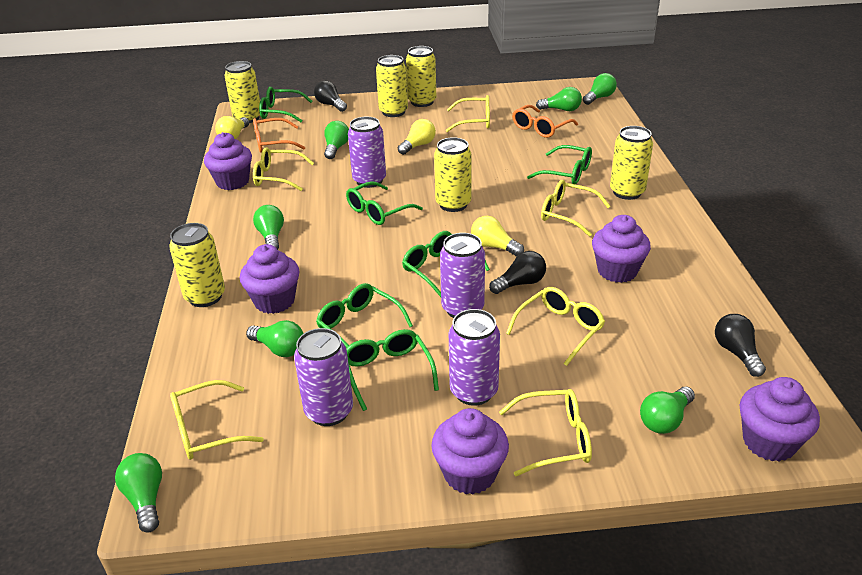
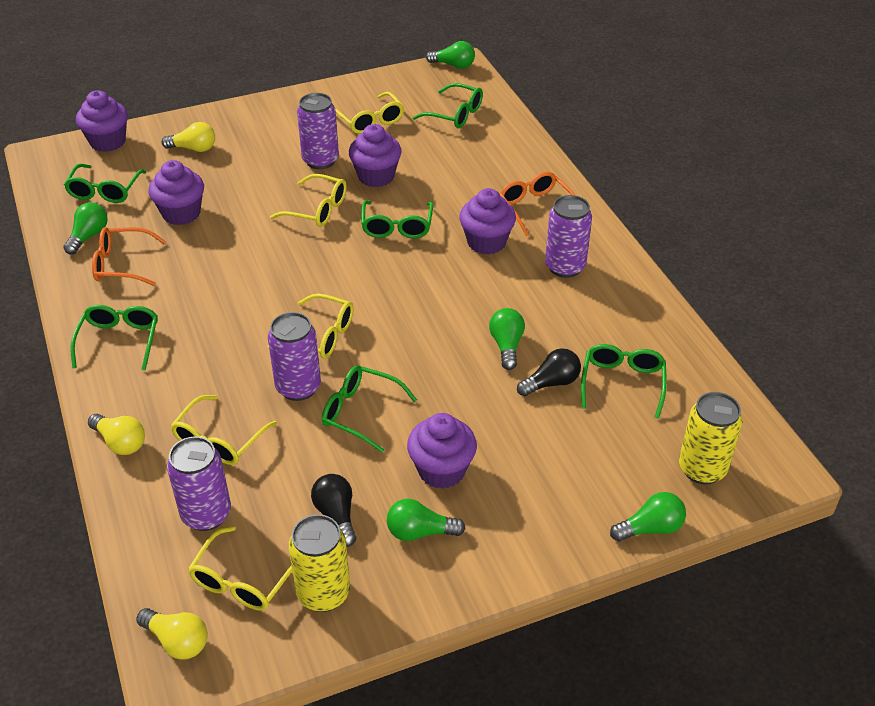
black light bulb: 3 -> 2
green light bulb: 7 -> 5
yellow can: 6 -> 2
yellow glasses: 6 -> 5

